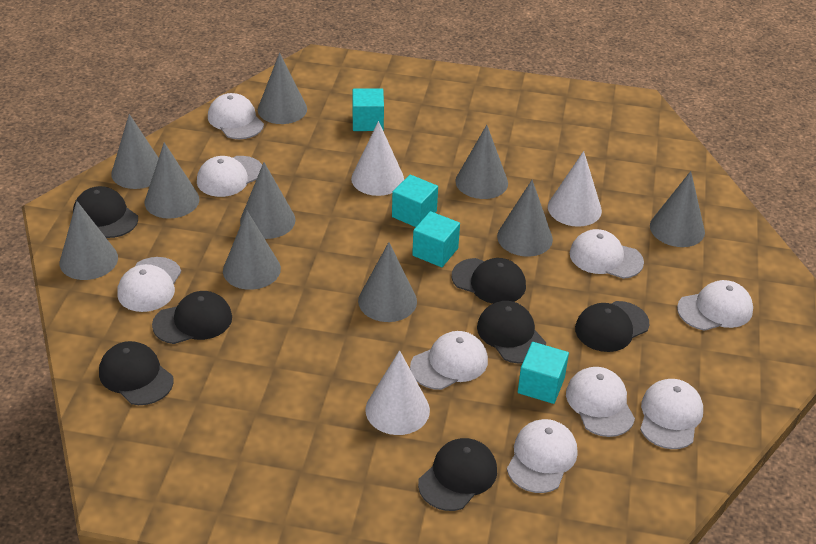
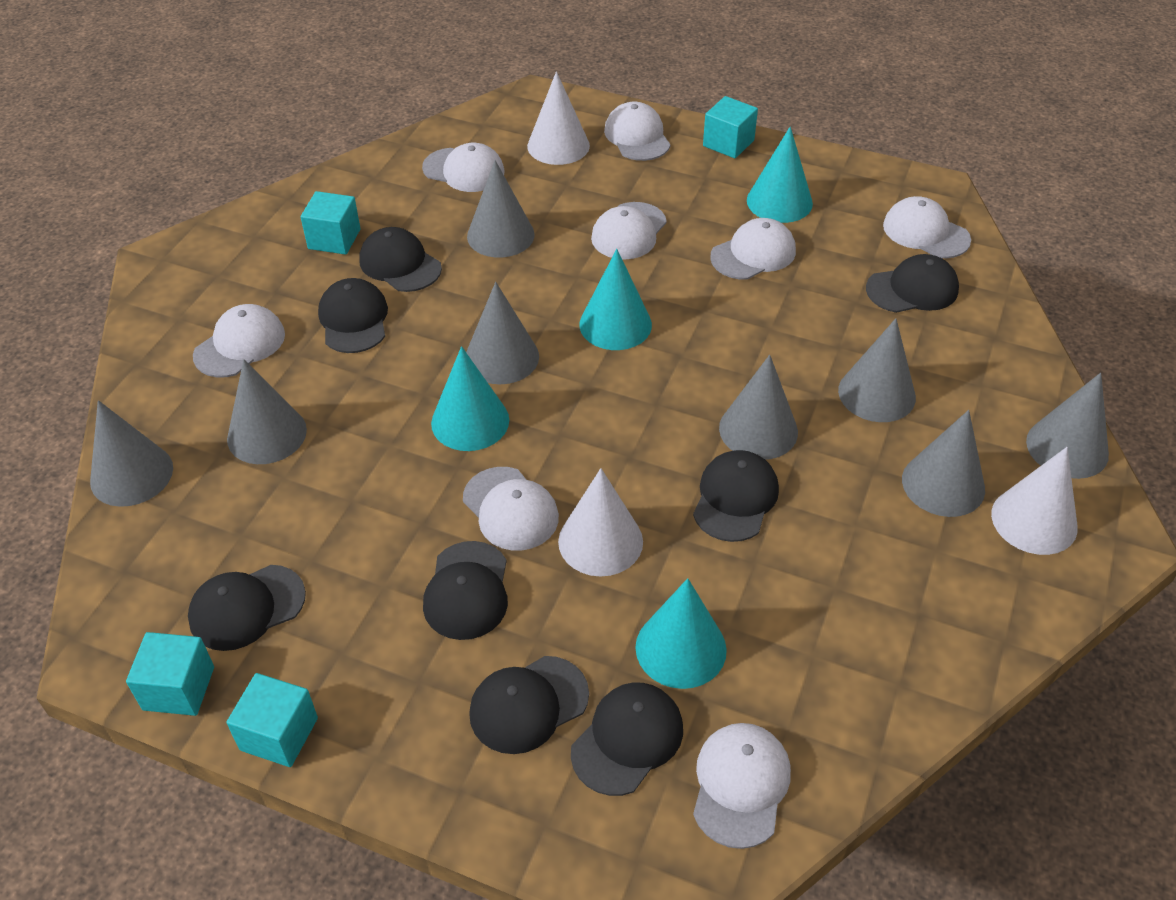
black cap: 7 -> 8
grey cone: 10 -> 8
turquoise cone: 0 -> 4
white cap: 9 -> 8

